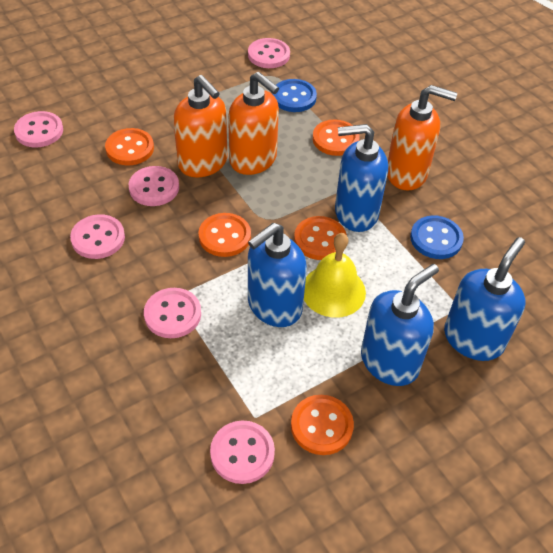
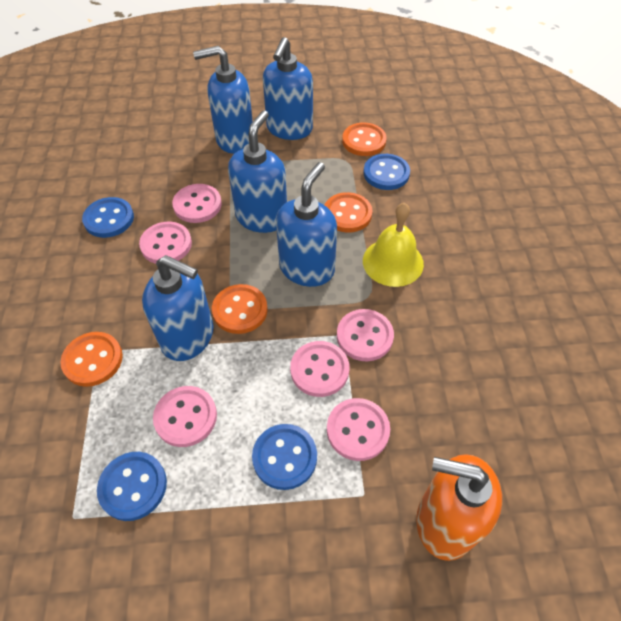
blue button: 2 -> 4
blue soap dispenser: 4 -> 5
orange button: 5 -> 4
orange soap dispenser: 3 -> 1

